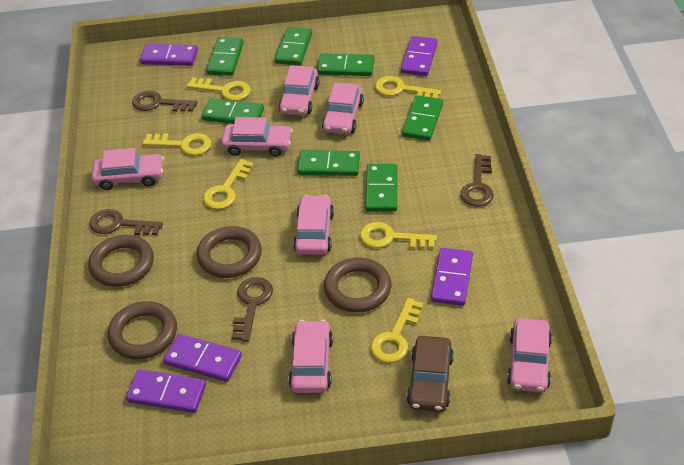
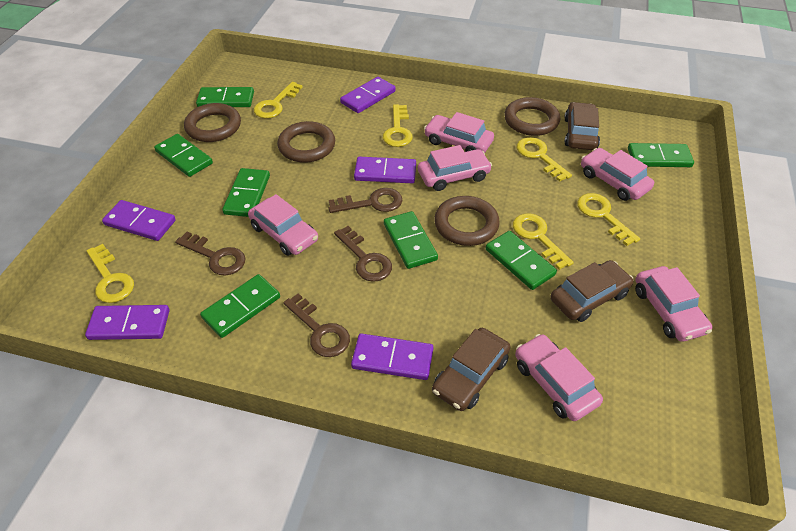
brown car: 1 -> 3
pink car: 7 -> 6

